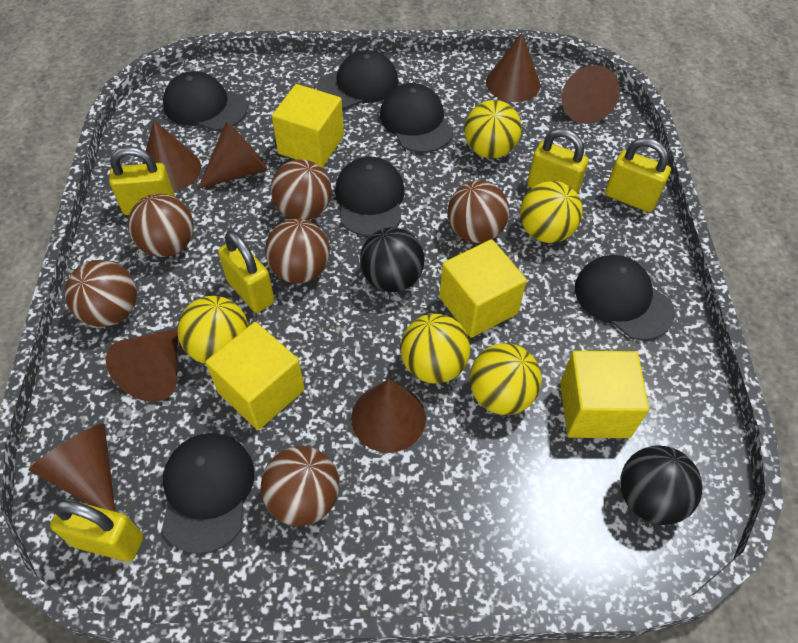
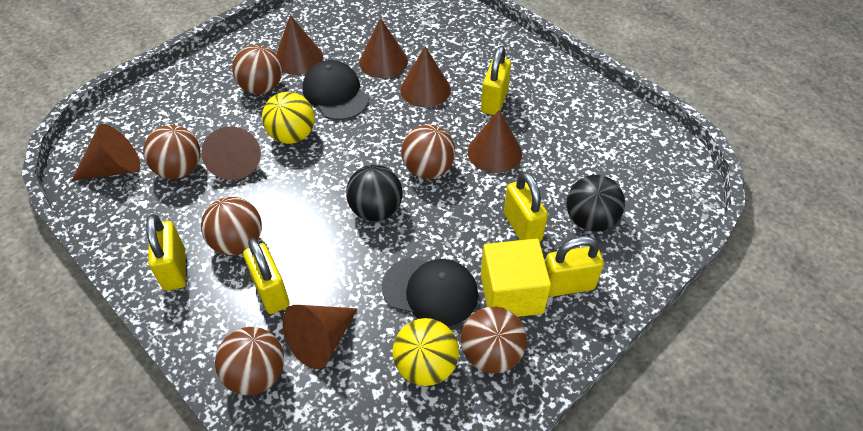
black cap: 6 -> 2
yellow ball: 5 -> 2
yellow cube: 4 -> 1

